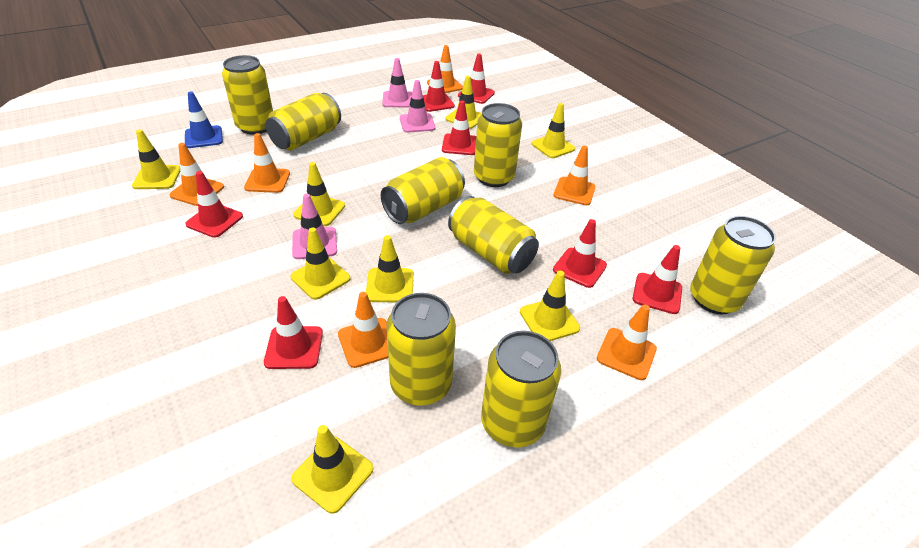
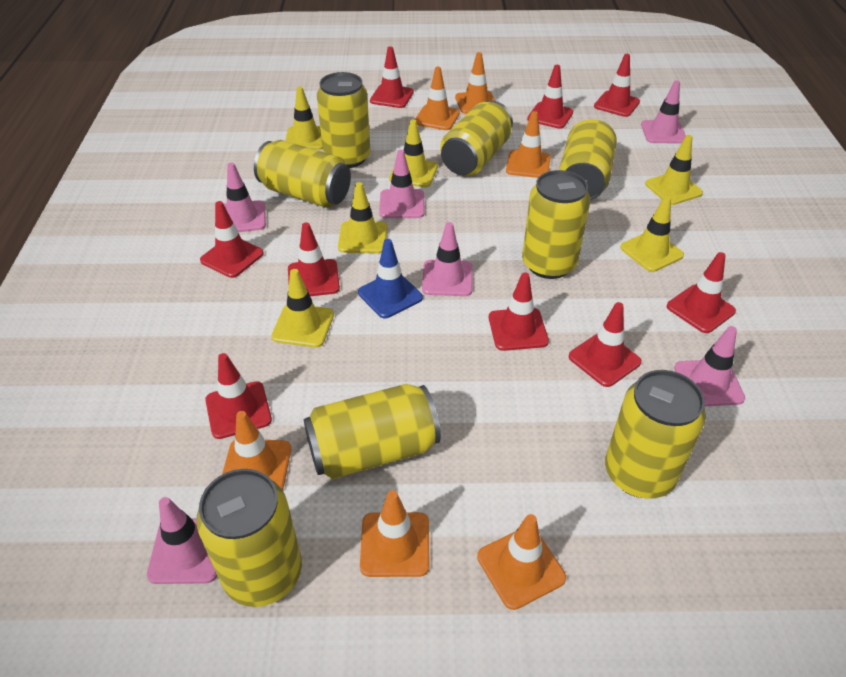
pink traffic cone: 3 -> 6
red traffic cone: 7 -> 9
yellow traffic cone: 8 -> 6

